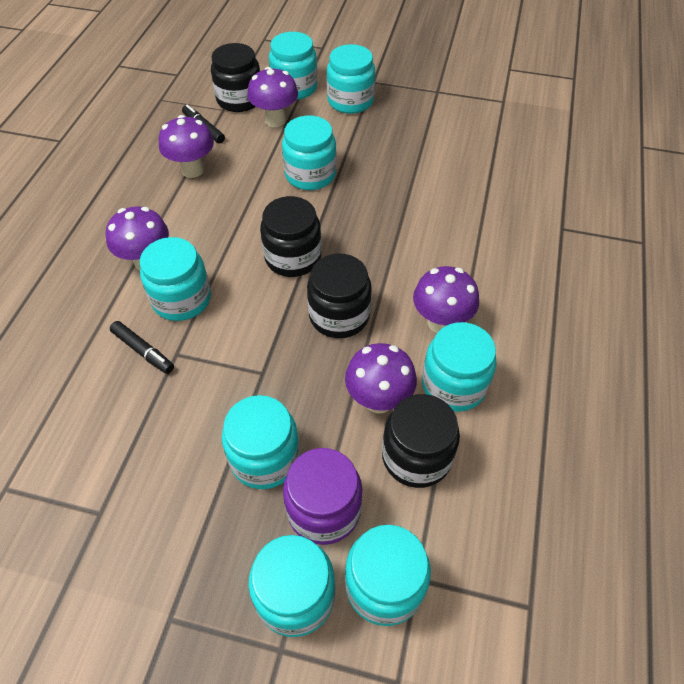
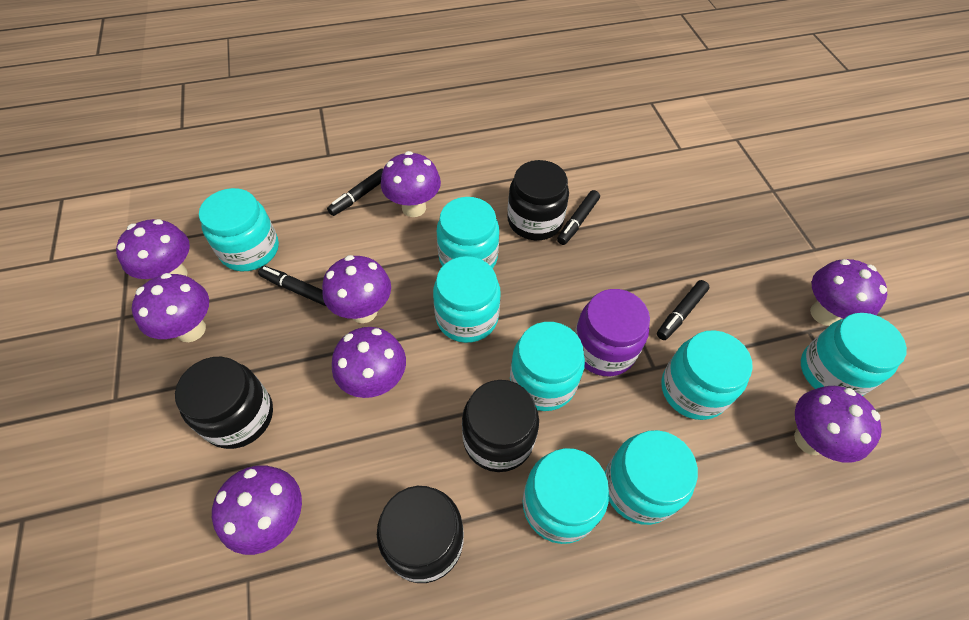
black marker: 2 -> 4
purple mushroom: 5 -> 8

